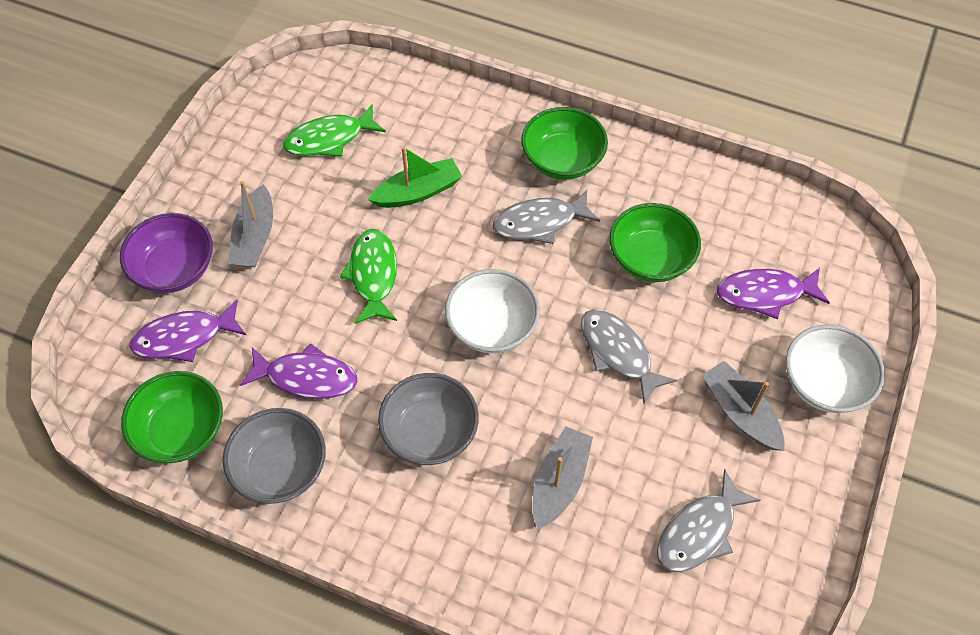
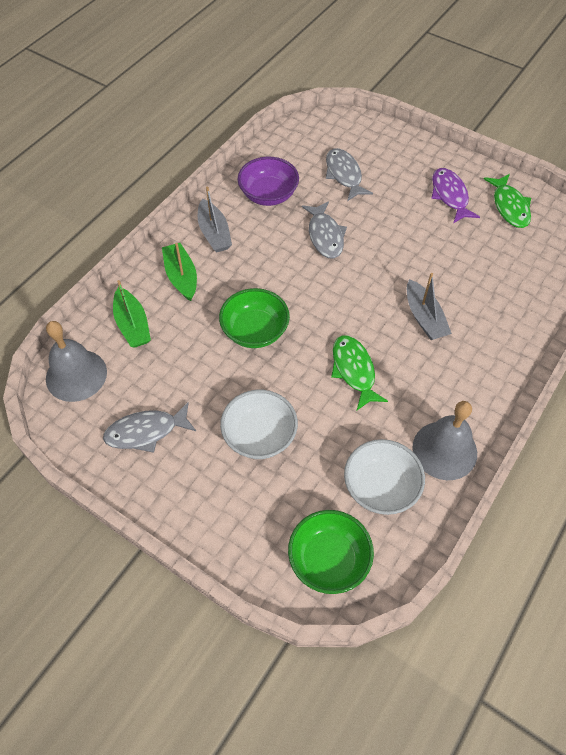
green boat: 1 -> 2
green bowl: 3 -> 2
grey bell: 0 -> 2
grey boat: 3 -> 2
grey bowl: 2 -> 0
purple fish: 3 -> 1

